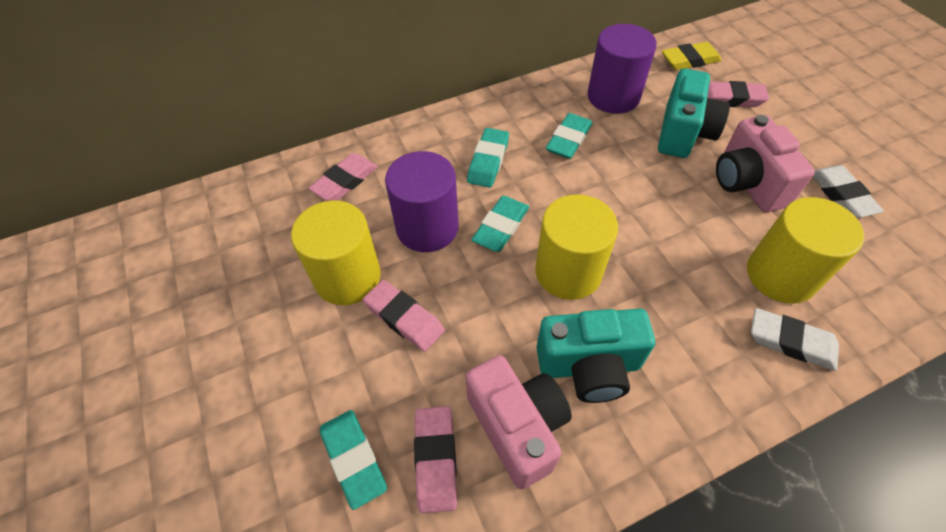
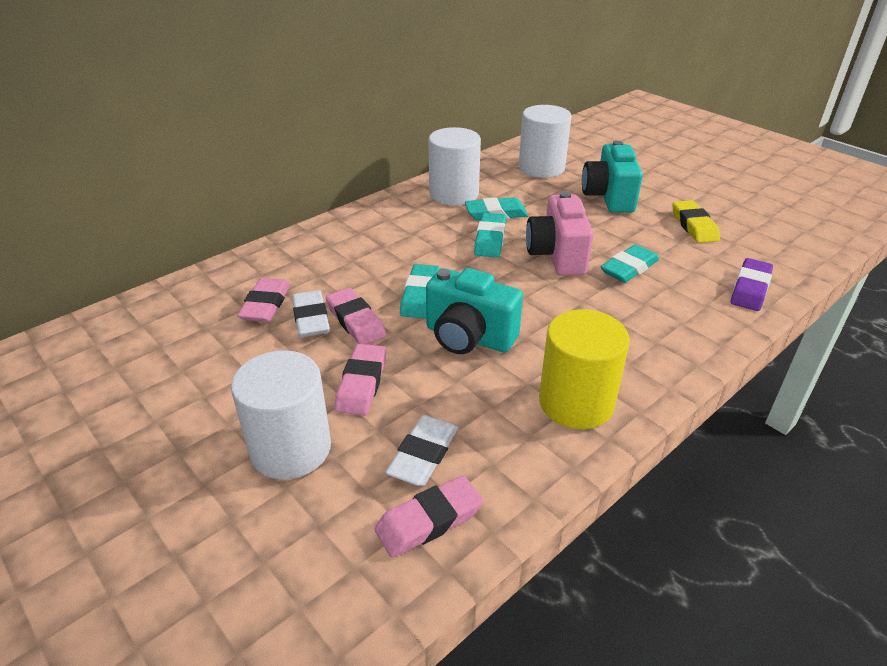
pink camera: 2 -> 1
purple cylinder: 2 -> 0
purple eraser: 0 -> 1
white cylinder: 0 -> 3
yellow cylinder: 3 -> 1

